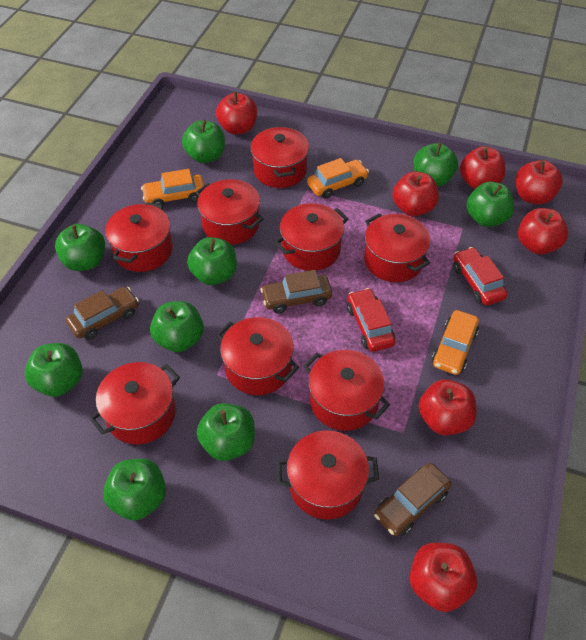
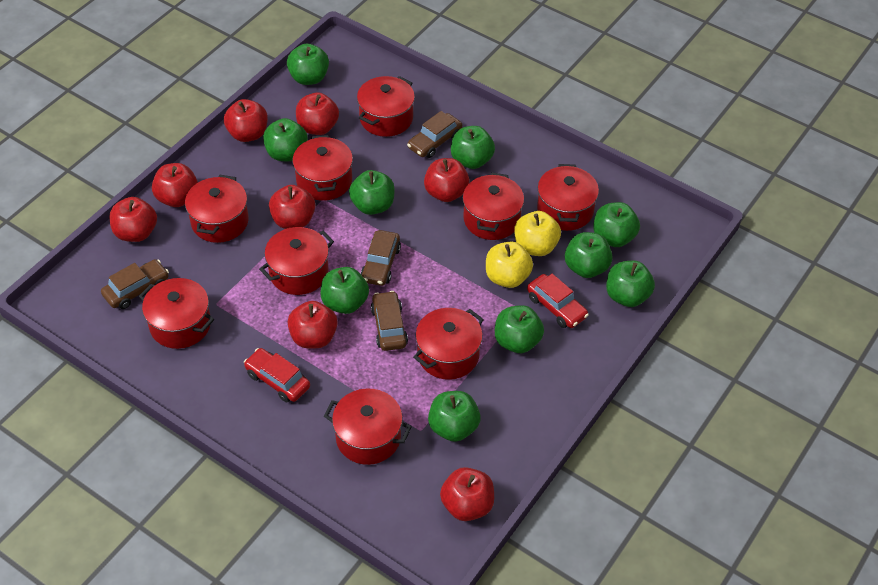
brown car: 3 -> 4
green apple: 9 -> 10
orange car: 3 -> 0
red apple: 7 -> 8
yellow apple: 0 -> 2

